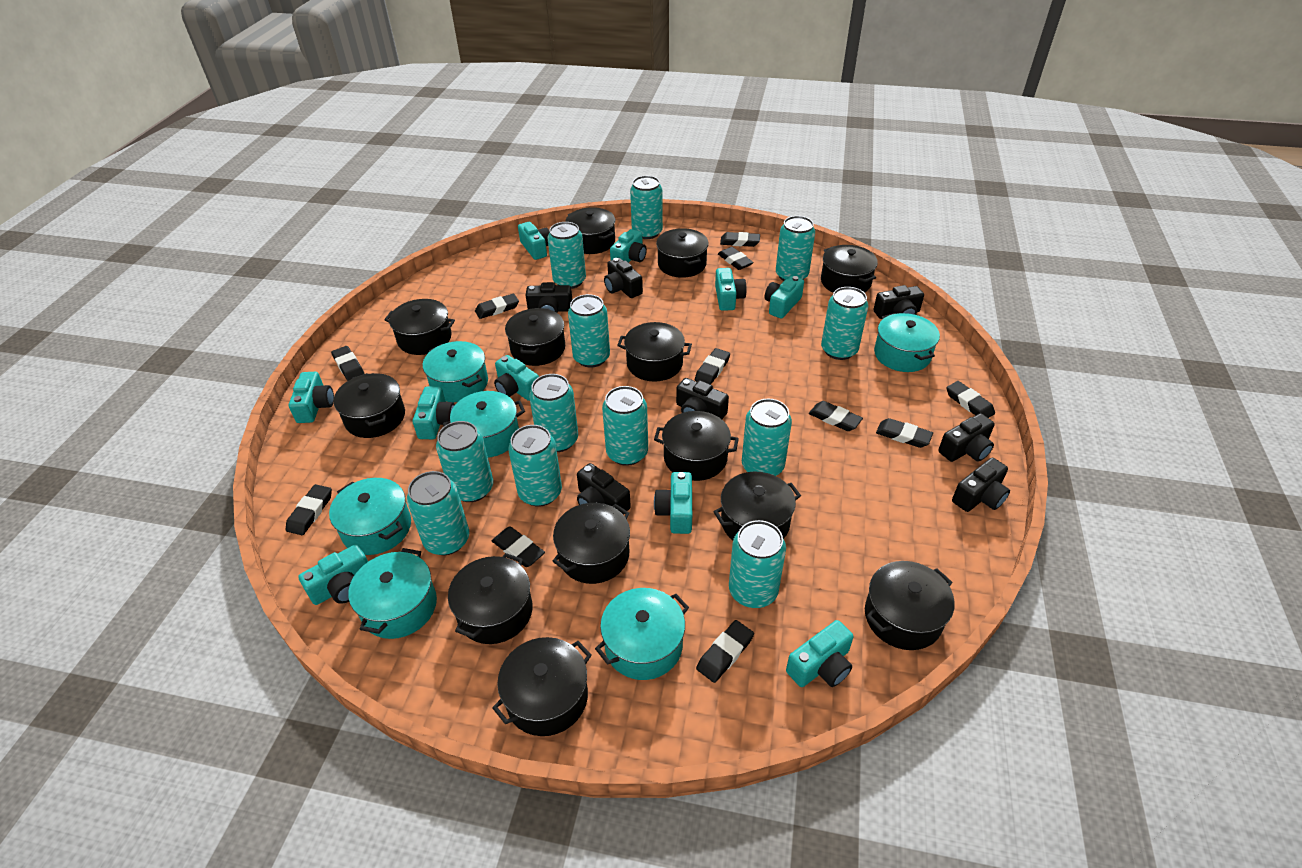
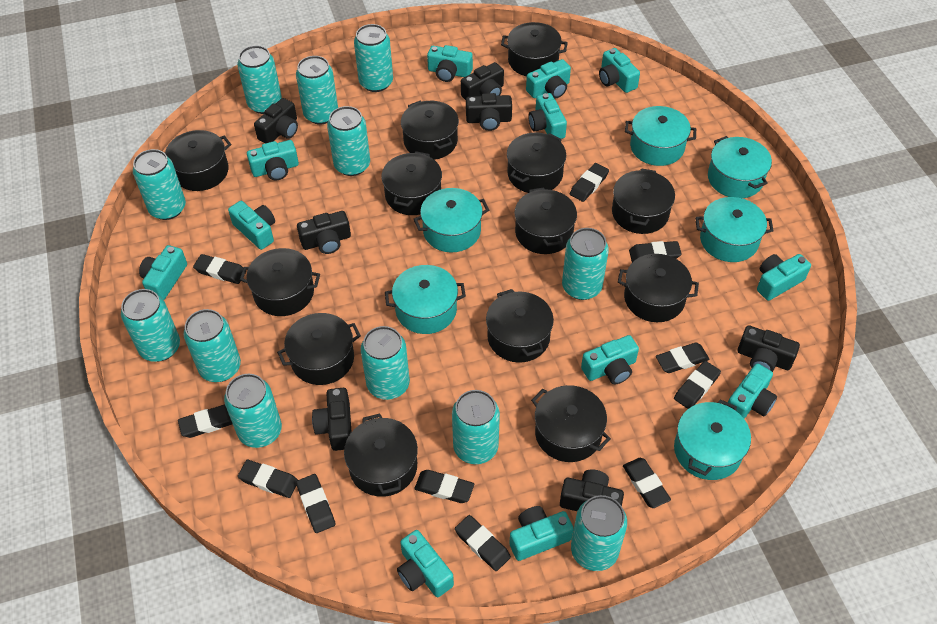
turquoise camera: 10 -> 12

